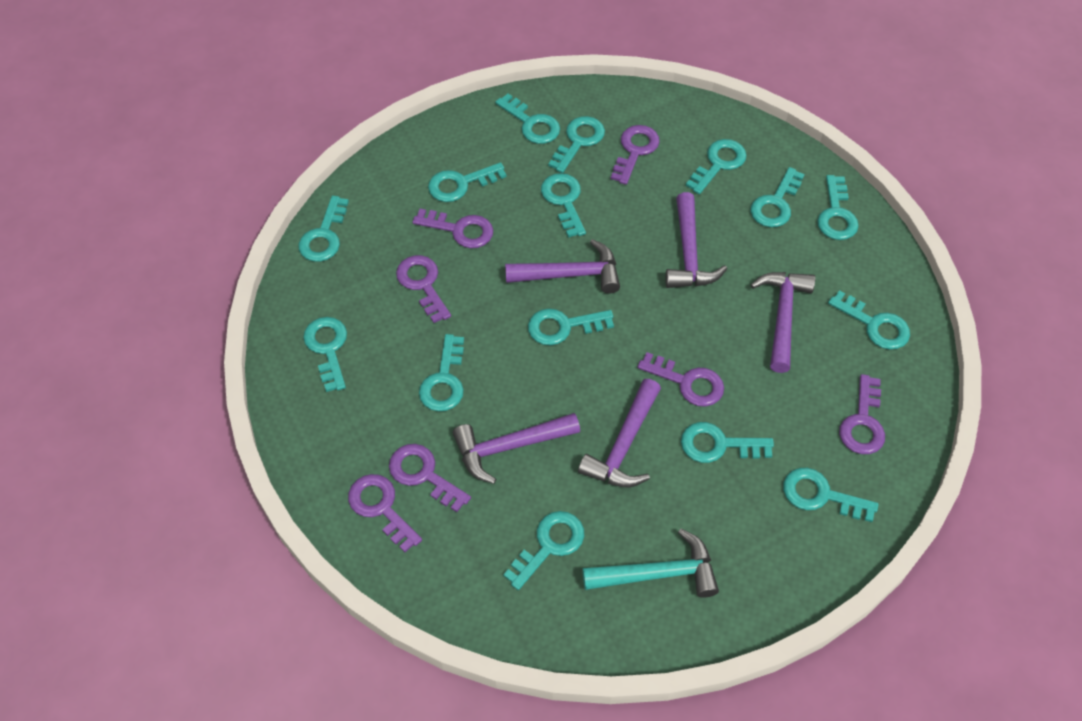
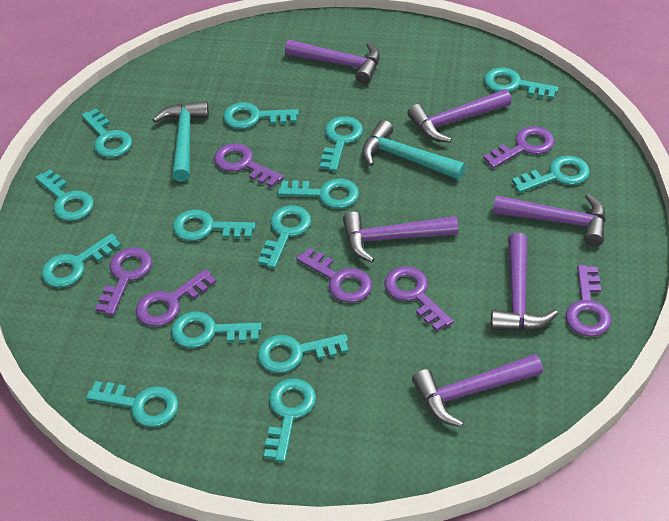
purple hammer: 5 -> 6
turquoise hammer: 1 -> 2
turquoise key: 15 -> 14

